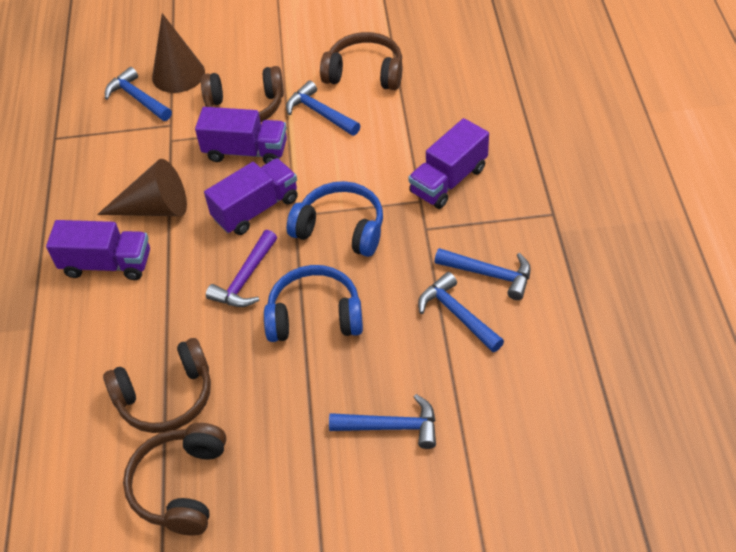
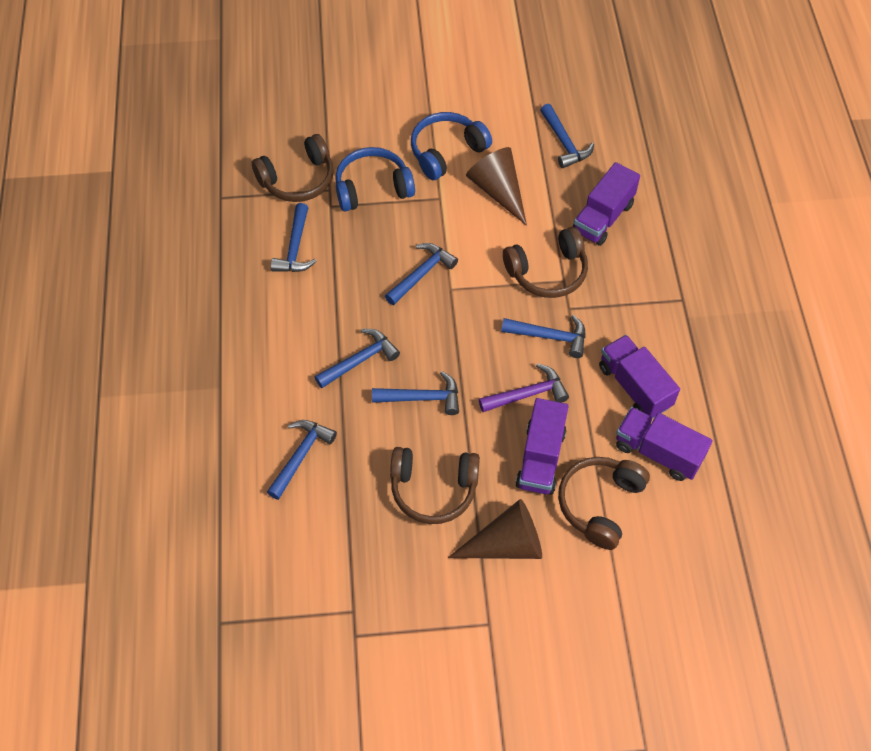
blue hammer: 5 -> 7

